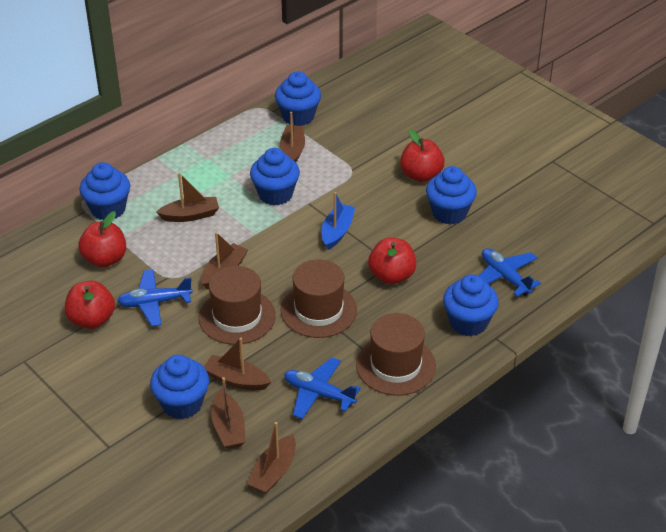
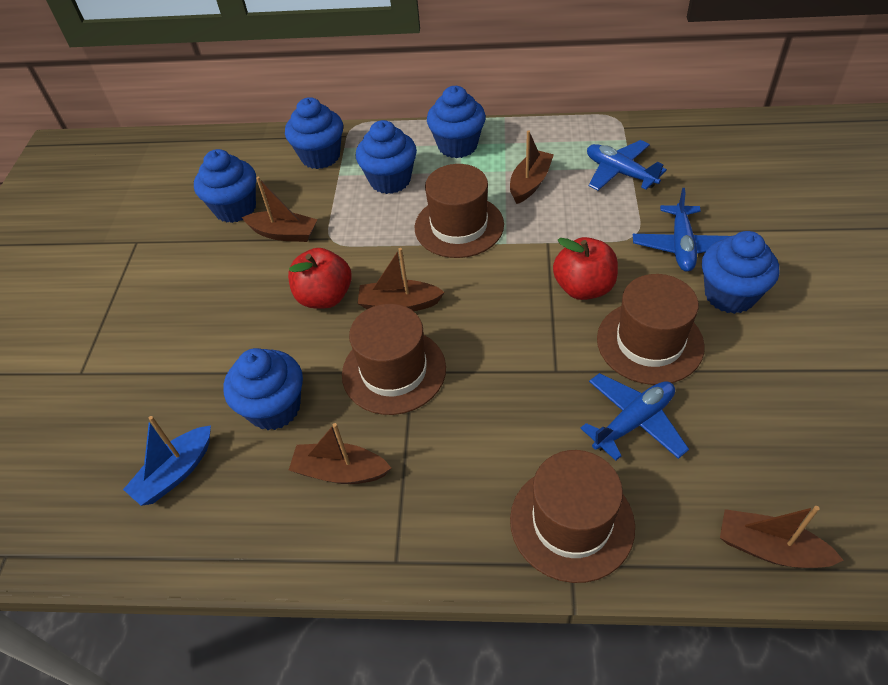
brown boat: 6 -> 5
brown hat: 3 -> 4
red apple: 4 -> 2

